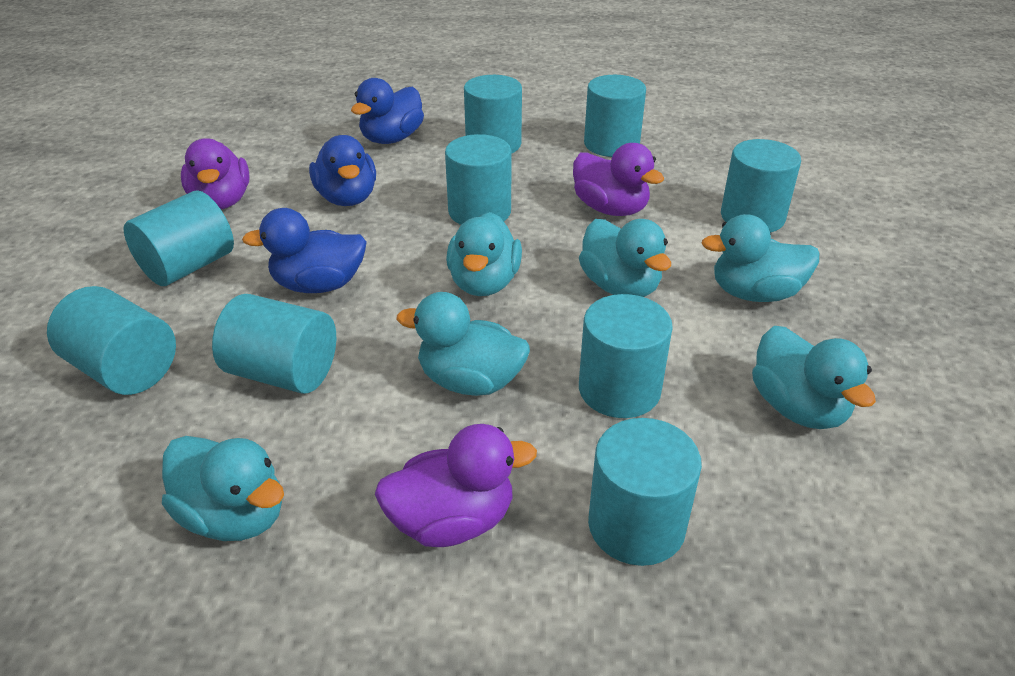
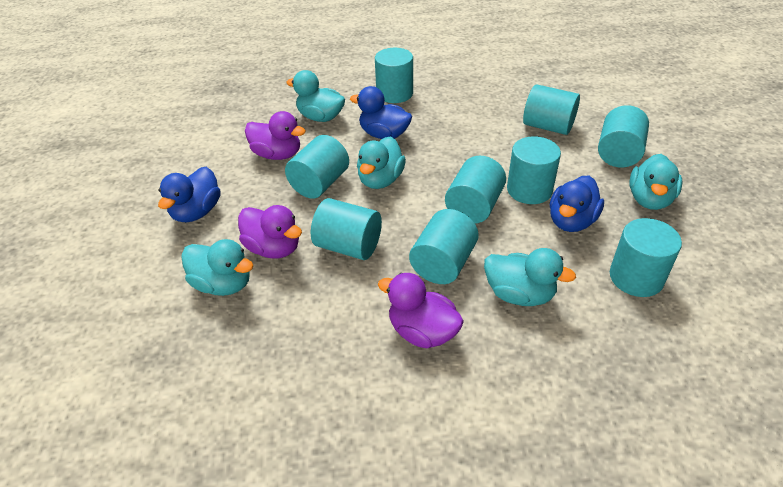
turquoise duck: 6 -> 5

